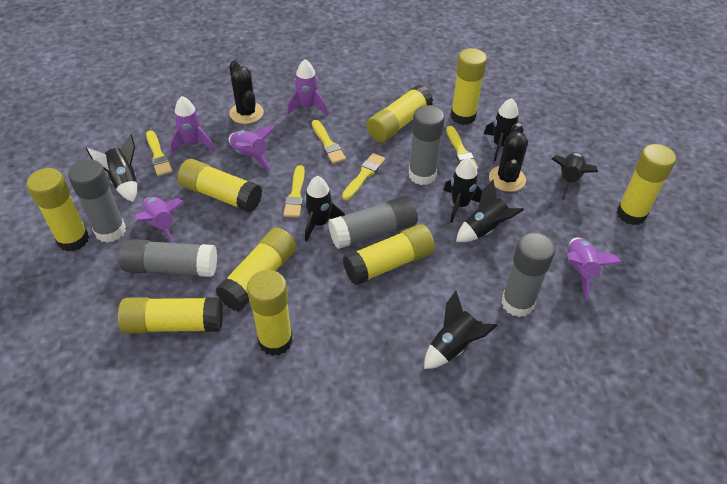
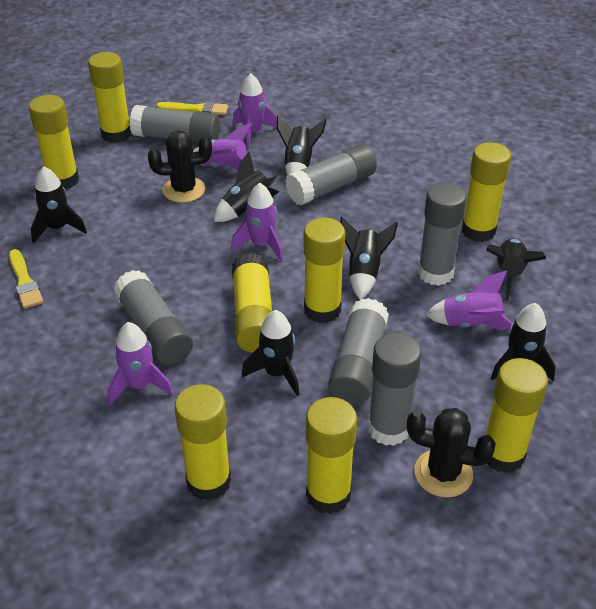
grey glue stick: 5 -> 6
yellow brush: 5 -> 2
yellow glue stick: 9 -> 8

